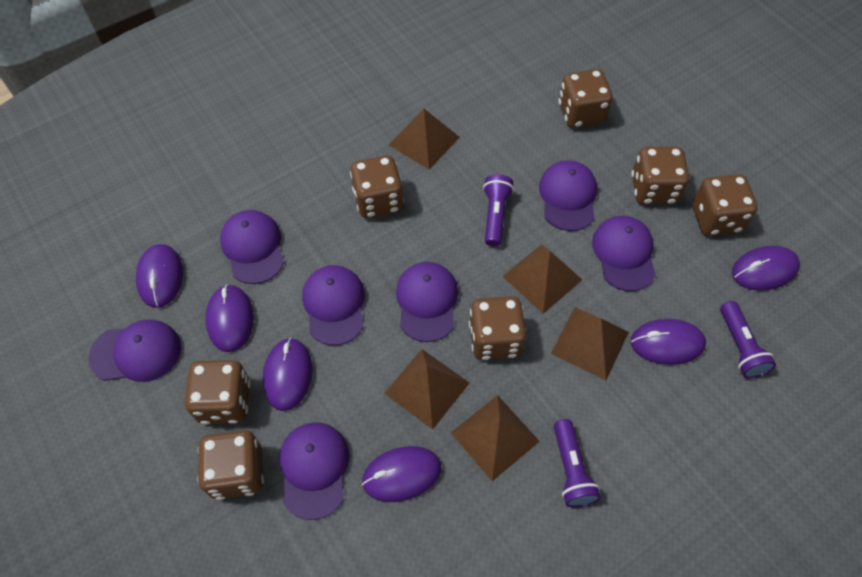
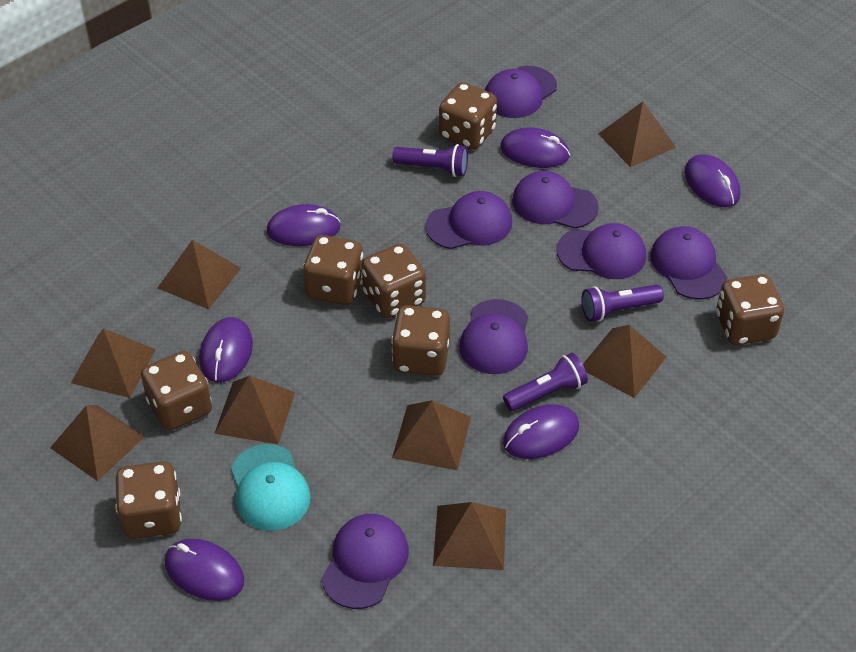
brown pyramid: 5 -> 8
turquoise cap: 0 -> 1

